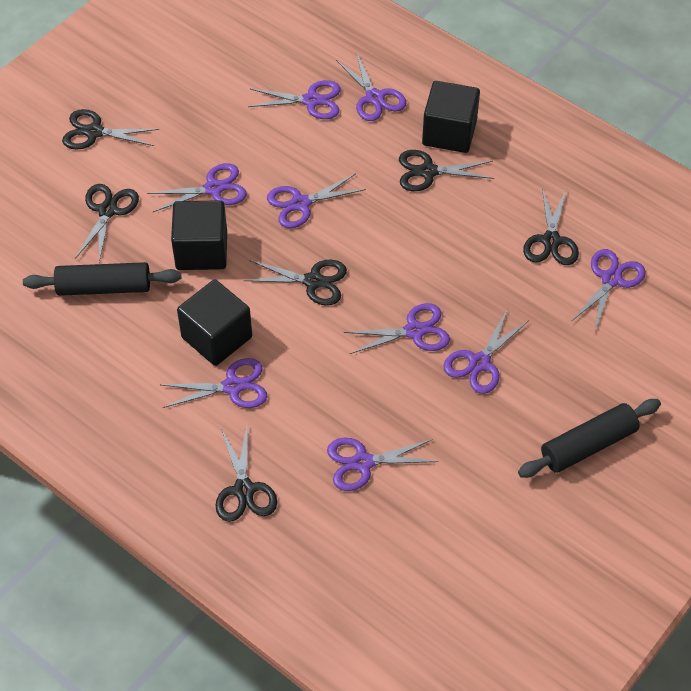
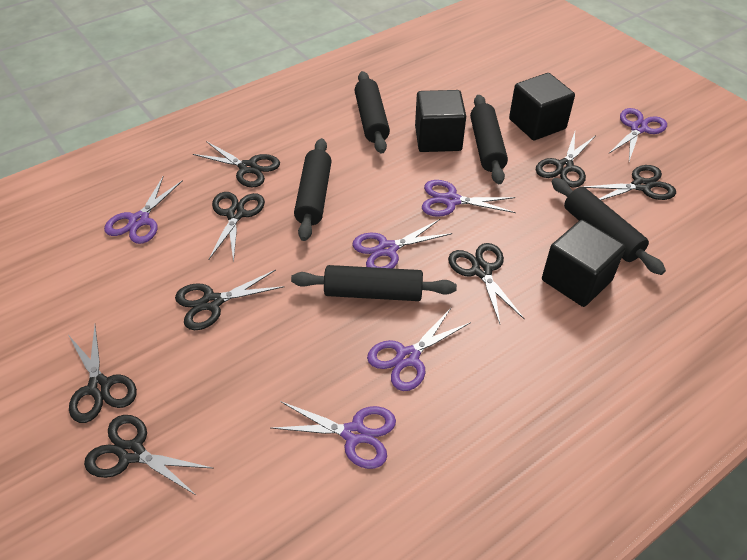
black rolling pin: 2 -> 5
black scissors: 6 -> 8
purple scissors: 9 -> 6

